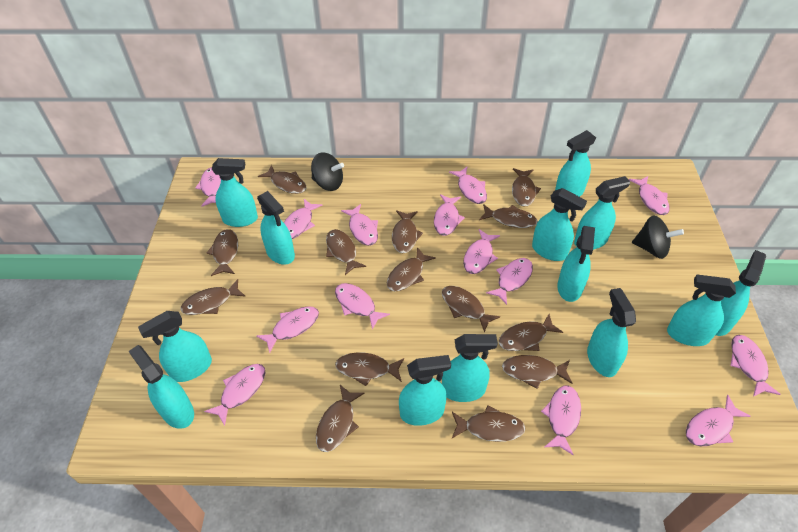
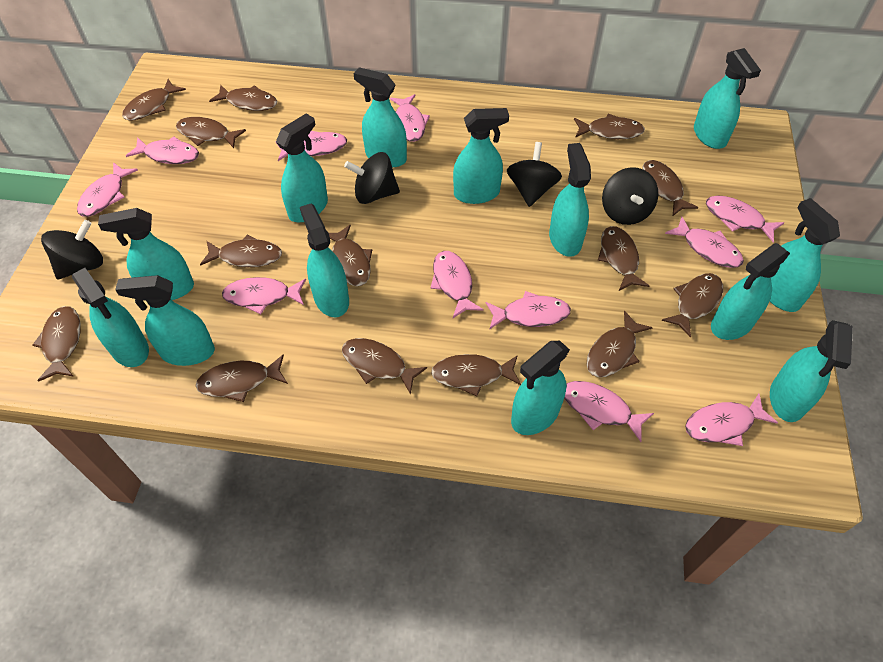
black spinning top: 2 -> 4
pink fish: 14 -> 11

